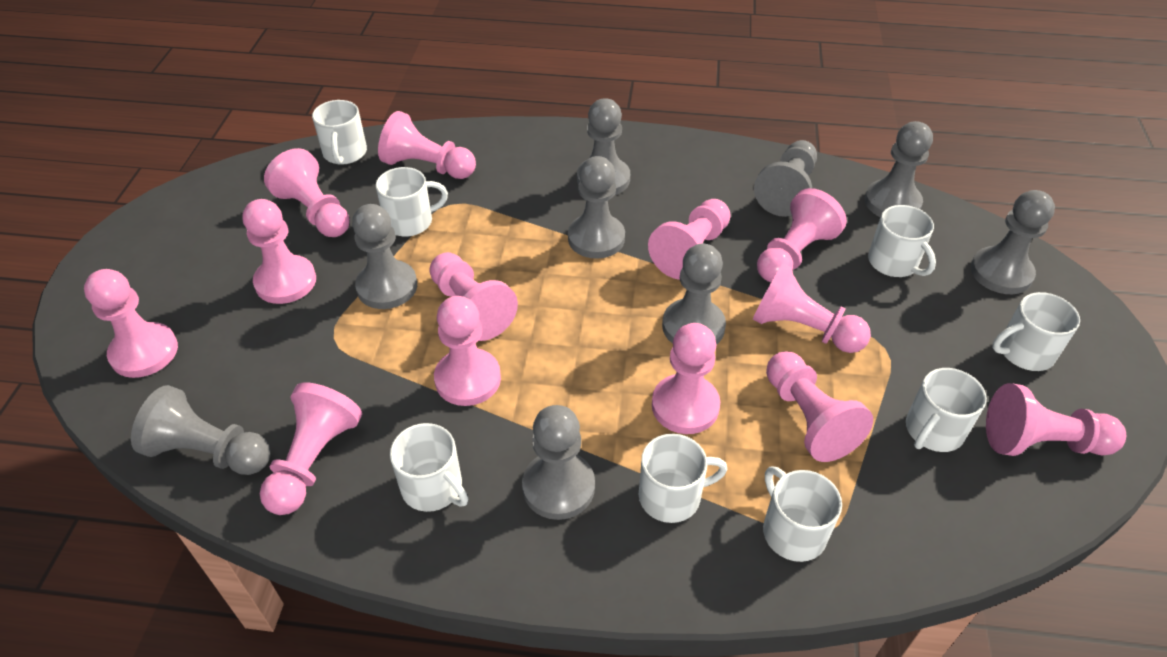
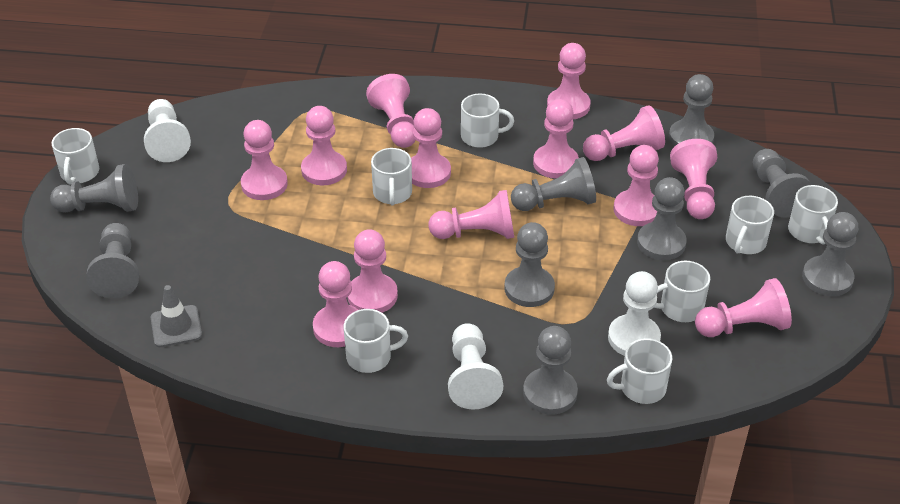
grey traffic cone: 0 -> 1
white pawn: 0 -> 3

